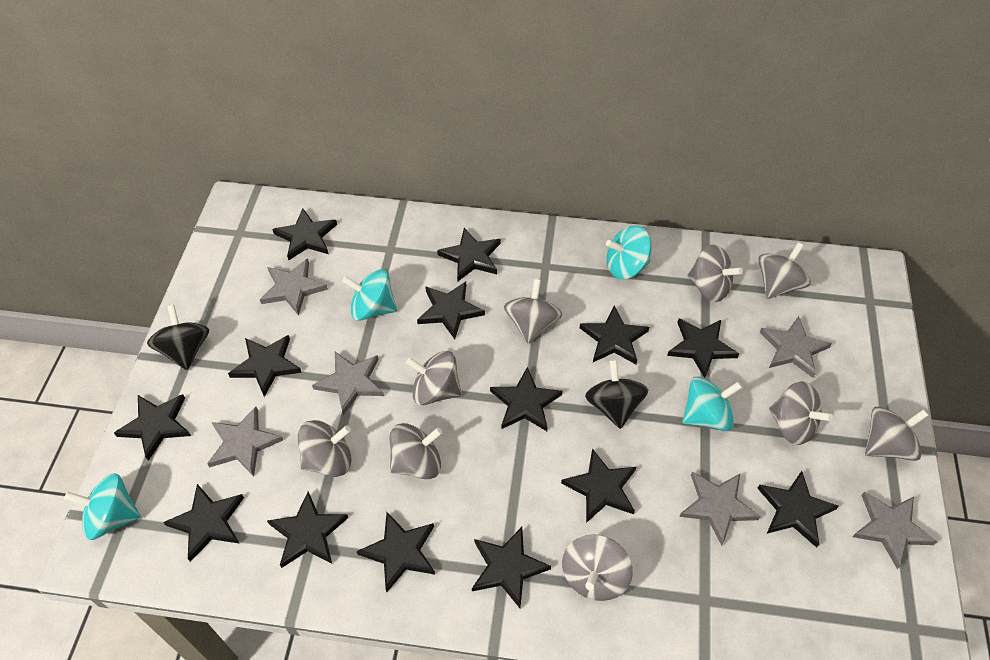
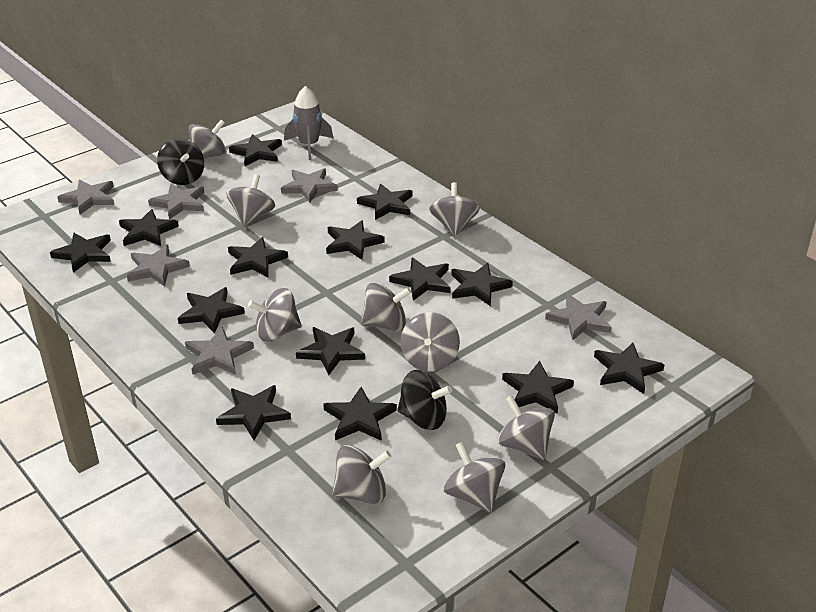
grey rocket: 0 -> 1
turquoise spinning top: 4 -> 0

